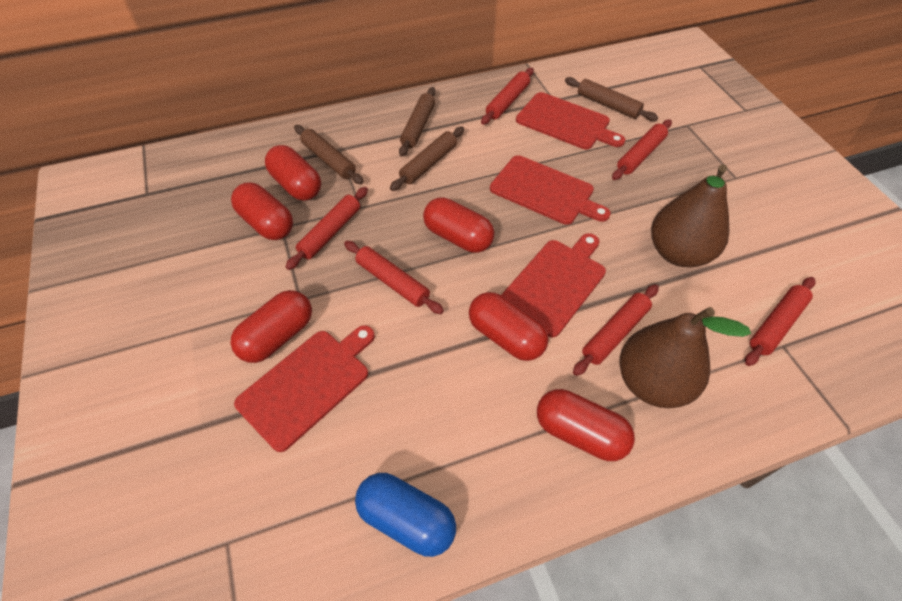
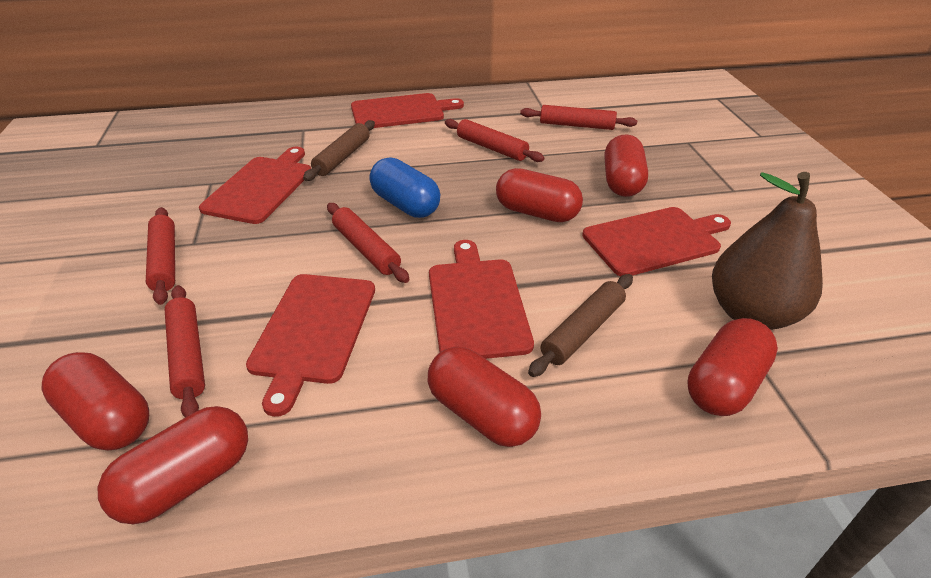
brown pear: 2 -> 1
brown rolling pin: 4 -> 2
red cutting board: 4 -> 5
red rolling pin: 6 -> 5

